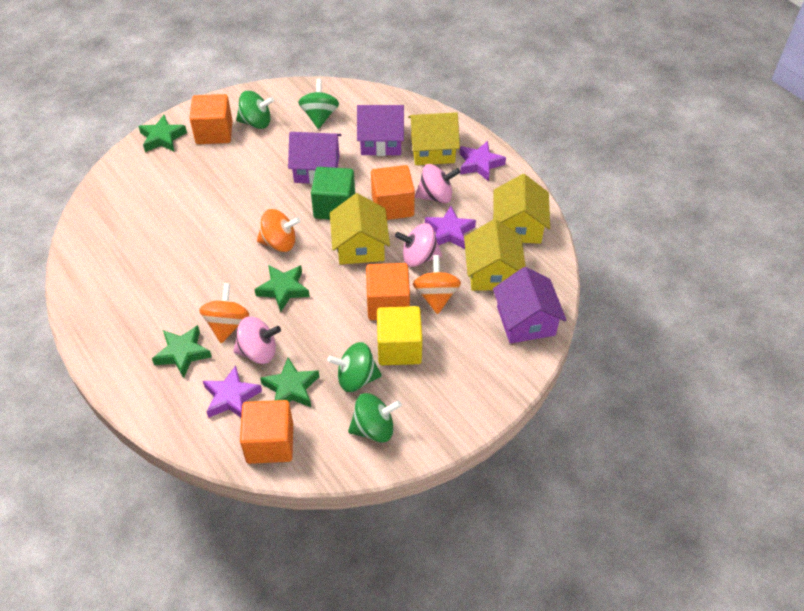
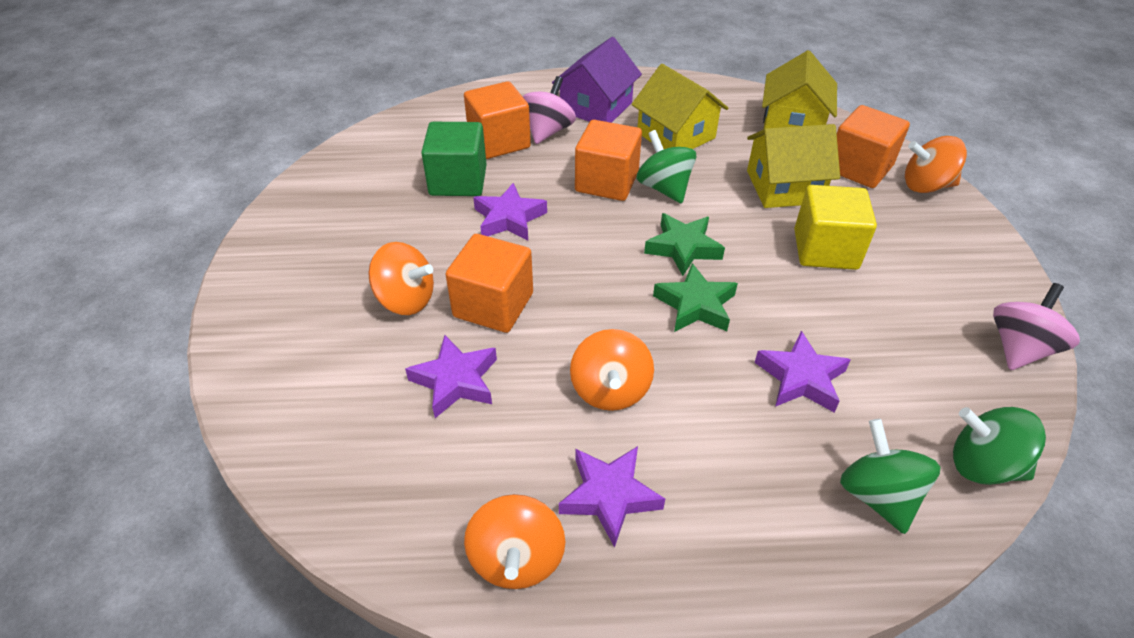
green spinning top: 4 -> 3
green star: 4 -> 2
orange spinning top: 3 -> 4
pink spinning top: 3 -> 2
purple house: 3 -> 1
purple star: 3 -> 4
yellow house: 4 -> 3

